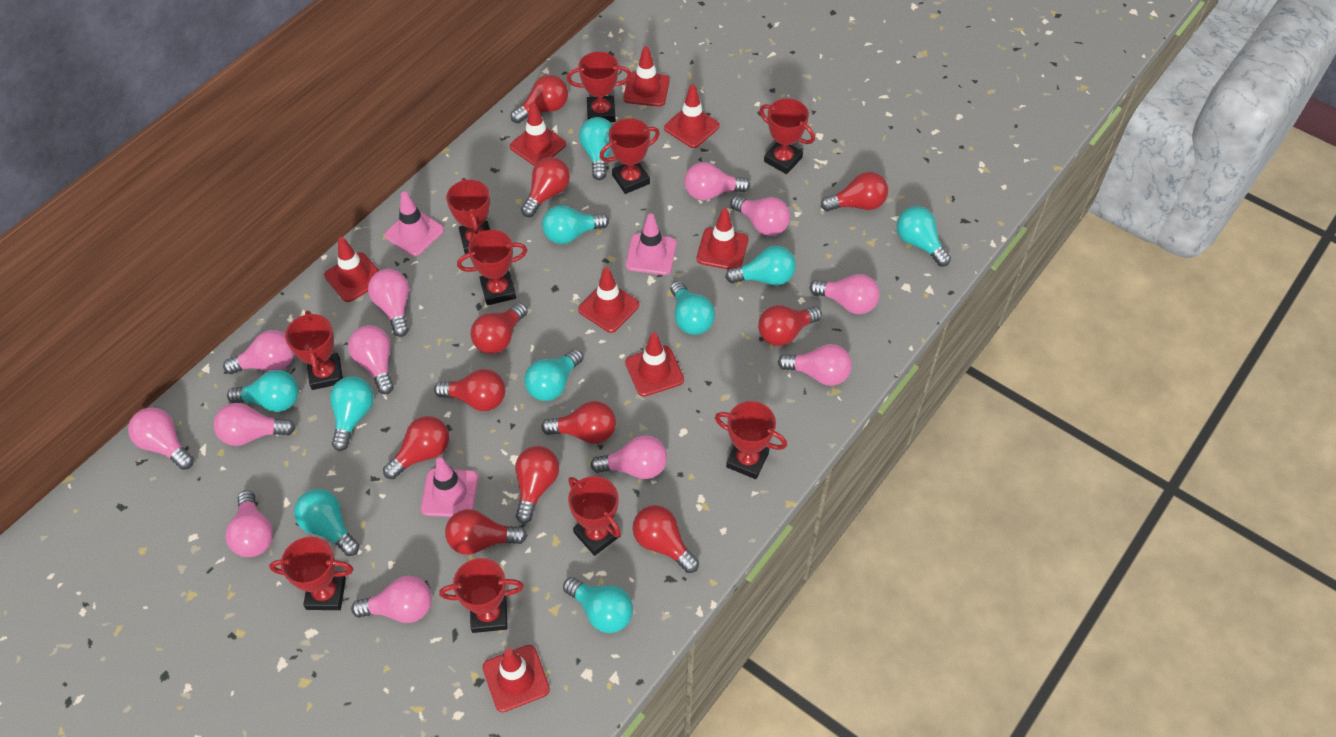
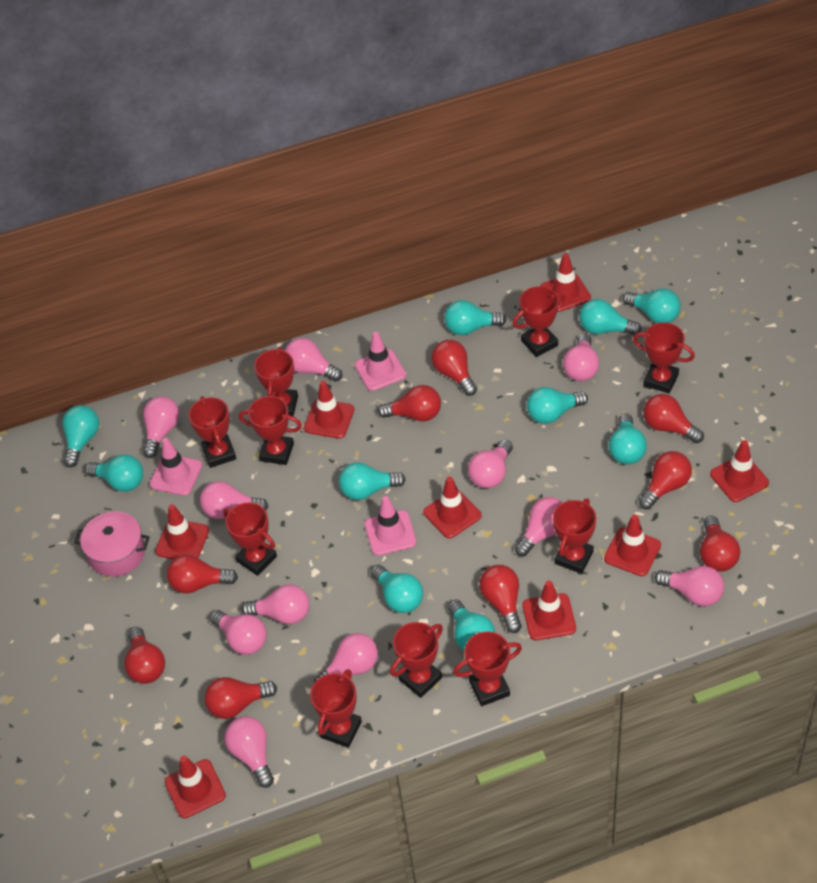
pink light bulb: 12 -> 11
pink pot: 0 -> 1
red light bulb: 11 -> 9

